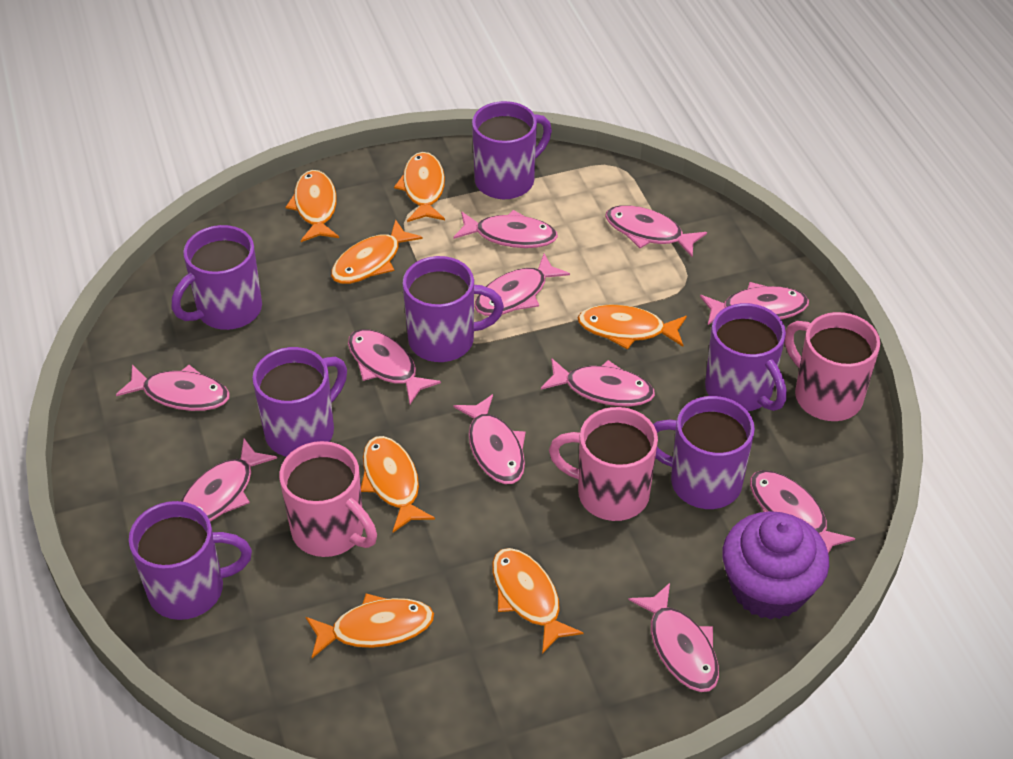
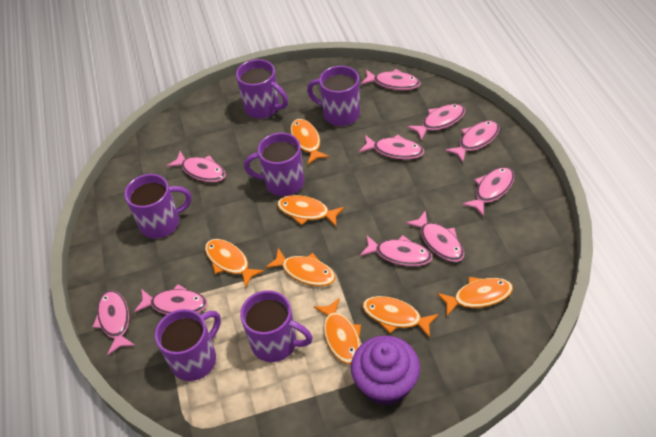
pink fish: 11 -> 10
pink mug: 3 -> 0
purple mug: 7 -> 6

